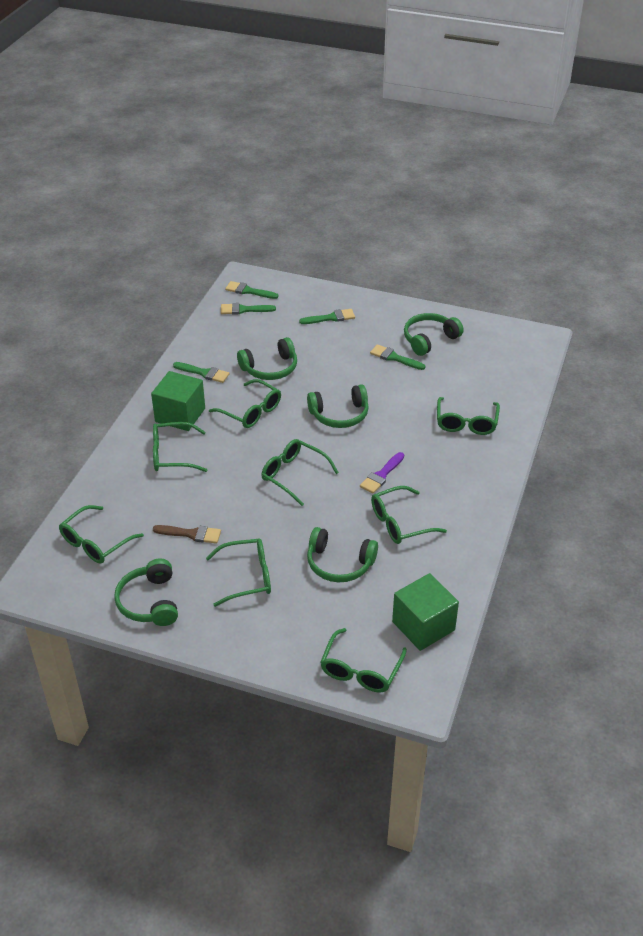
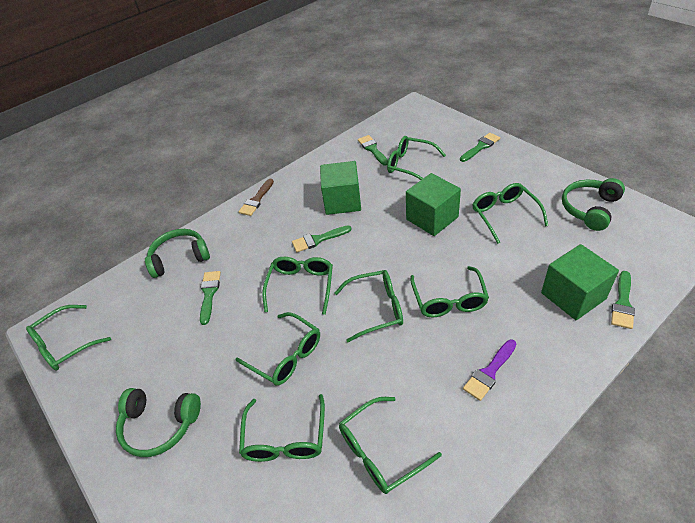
green cube: 2 -> 3
green glasses: 8 -> 9
green headphones: 5 -> 3

